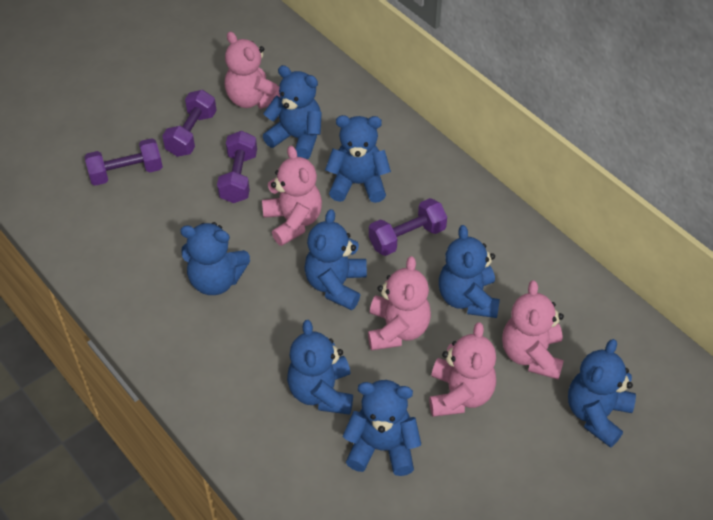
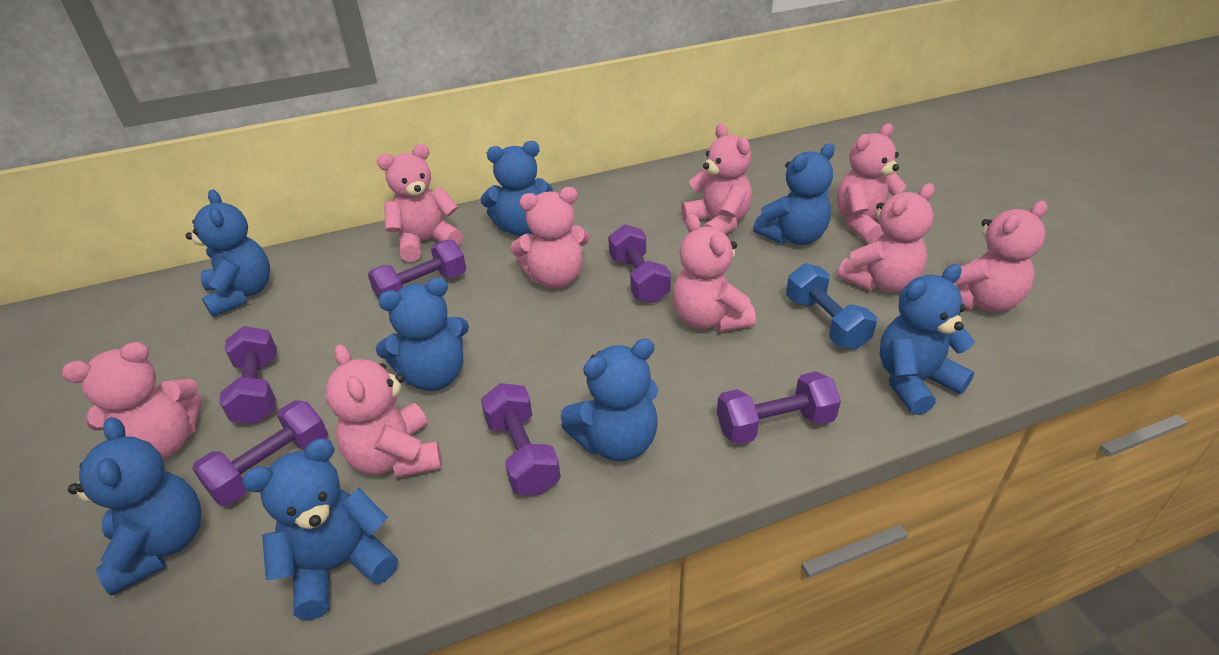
blue dumbbell: 0 -> 1
pink teddy bear: 5 -> 9
purple dumbbell: 4 -> 6

